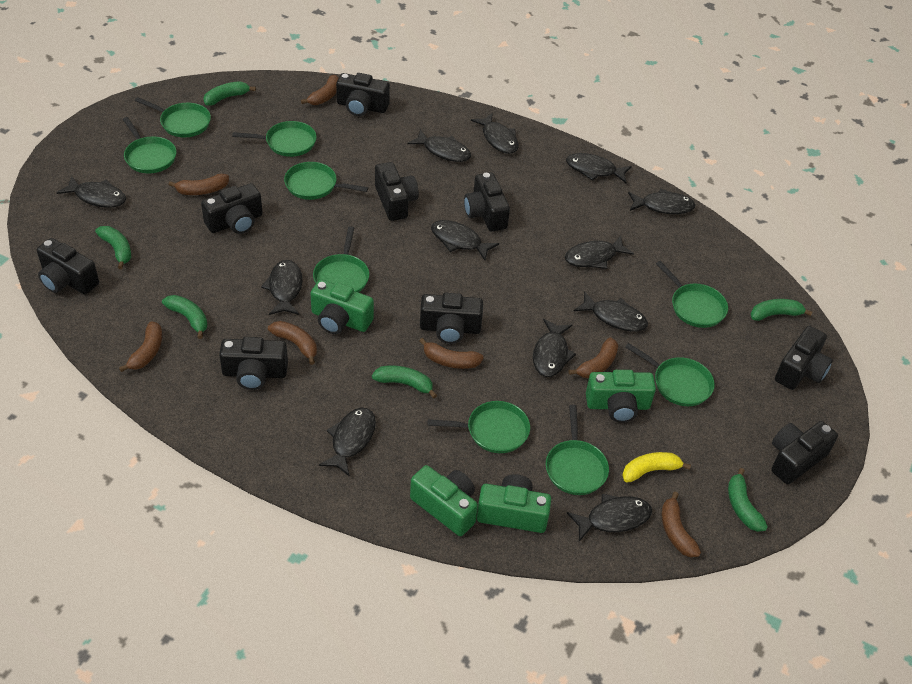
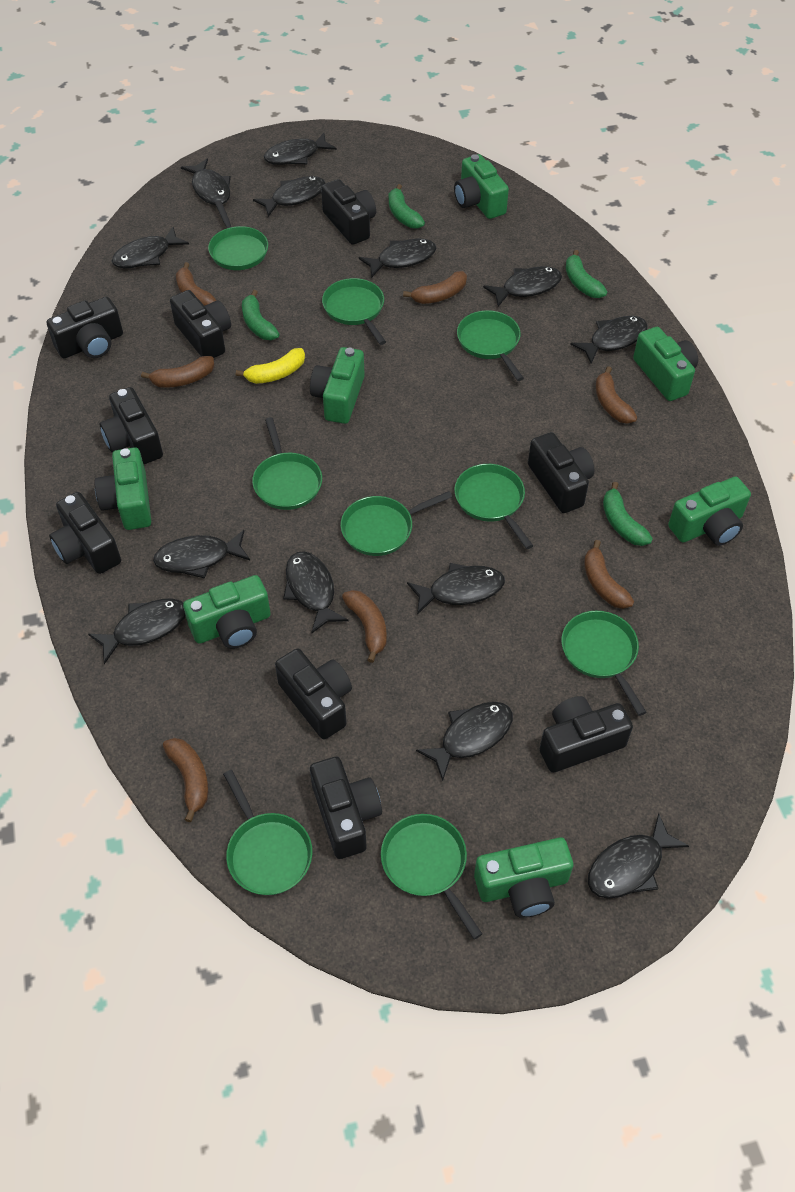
black fish: 12 -> 13
green banana: 6 -> 4
green camera: 4 -> 7

